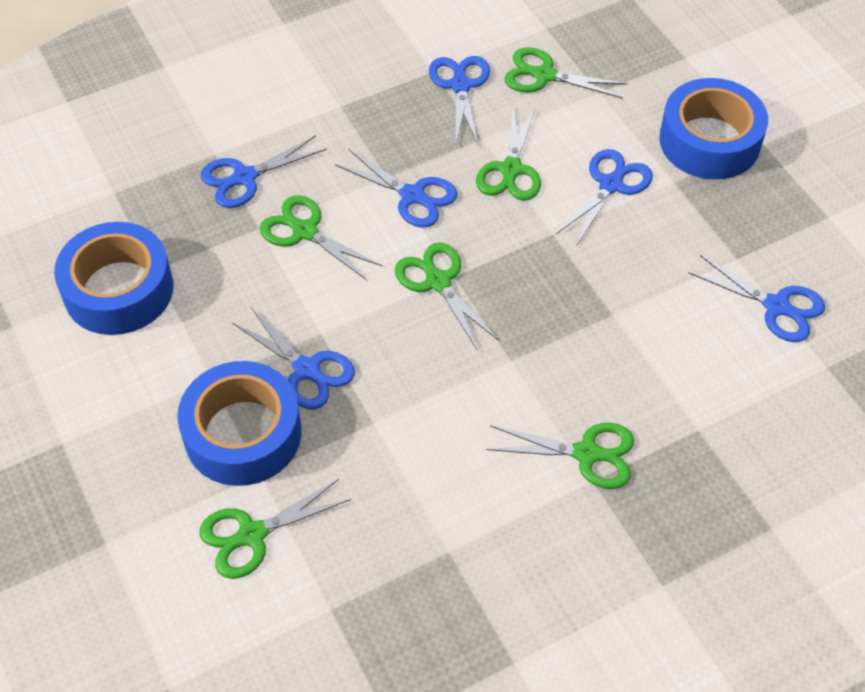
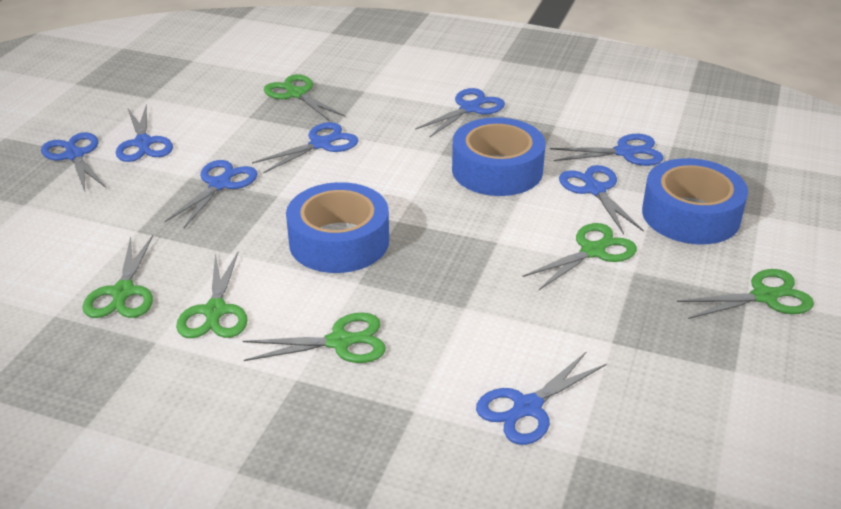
blue scissors: 6 -> 8

